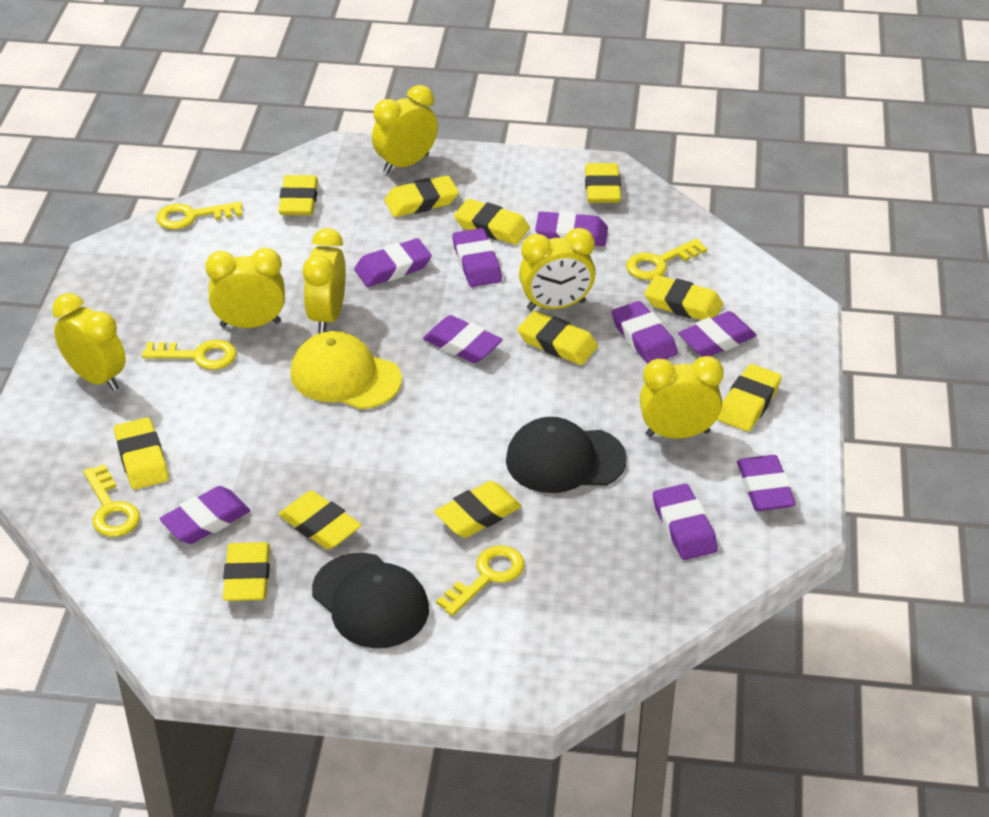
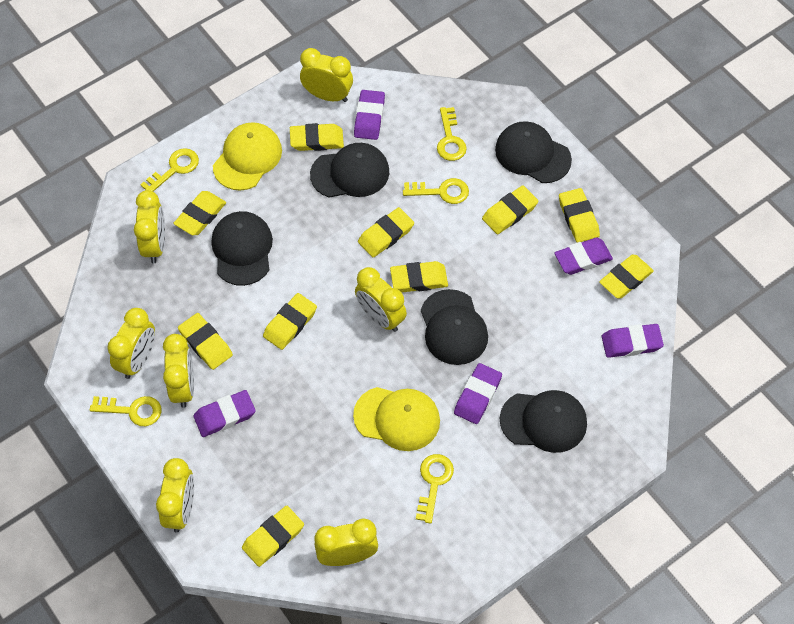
black cap: 2 -> 5
purple eraser: 9 -> 5
yellow cap: 1 -> 2
yellow clock: 6 -> 7
yellow eraser: 11 -> 10

